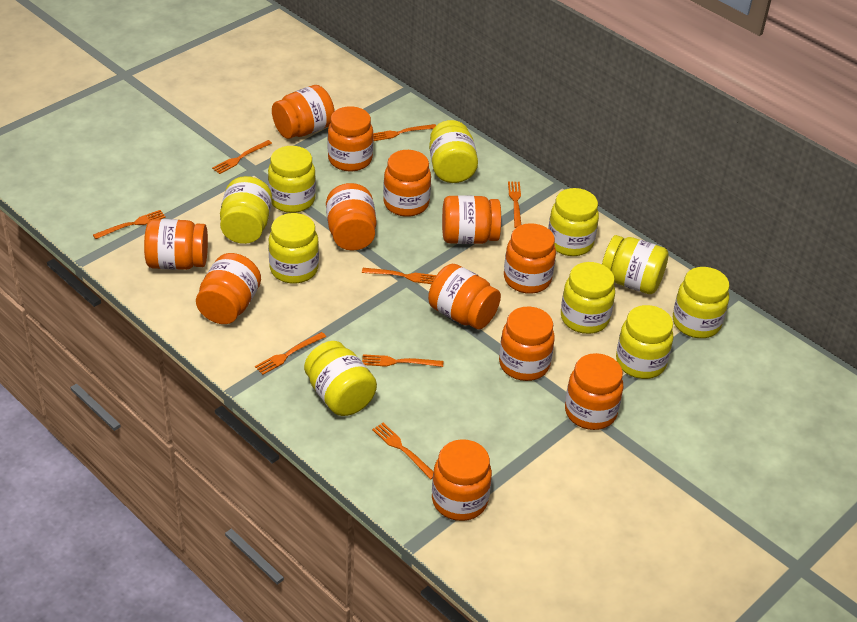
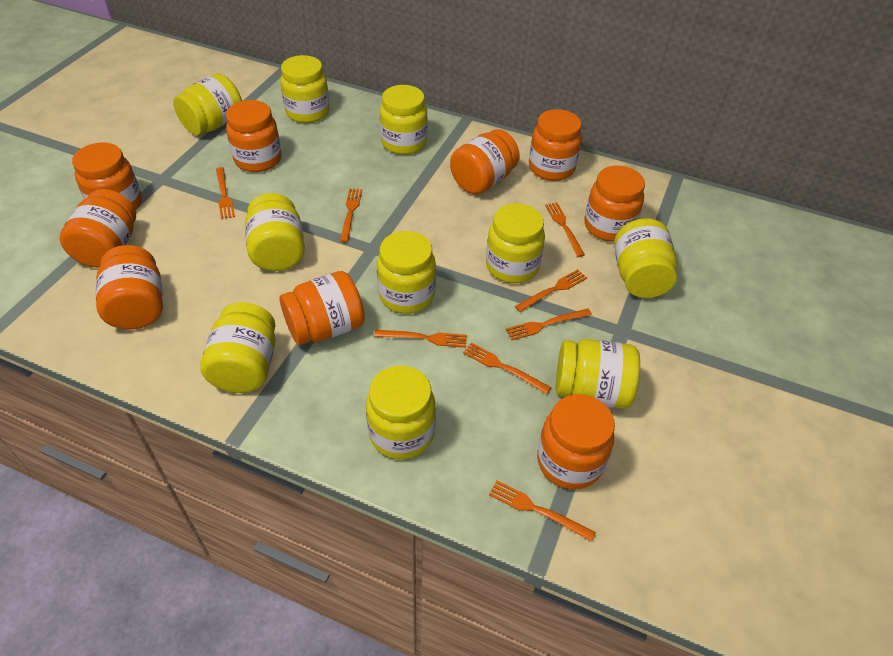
orange jar: 12 -> 9

